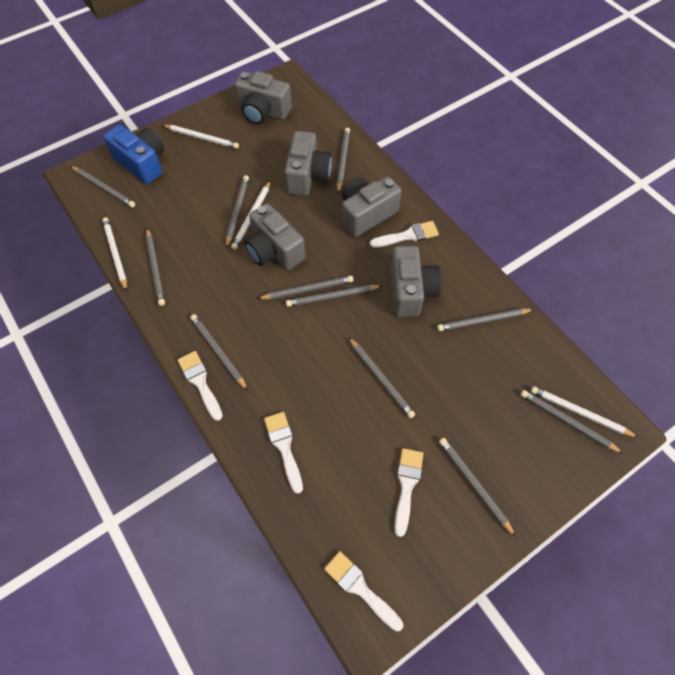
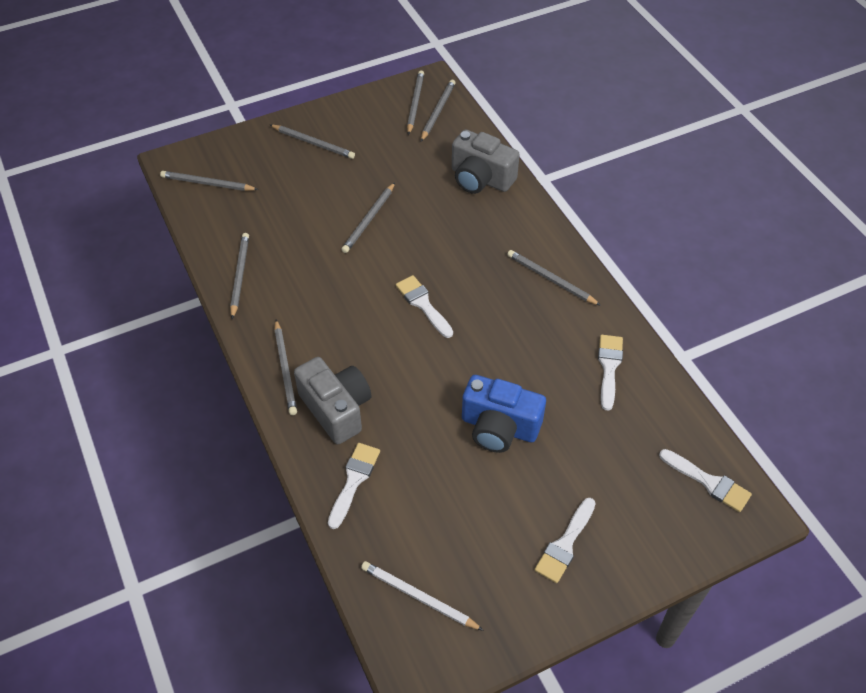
grey camera: 5 -> 2
grey pencil: 11 -> 8
white pencil: 4 -> 1

